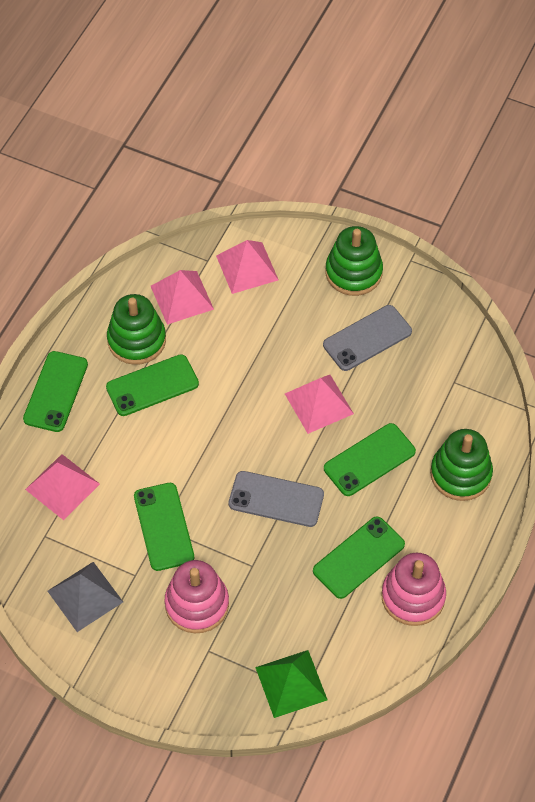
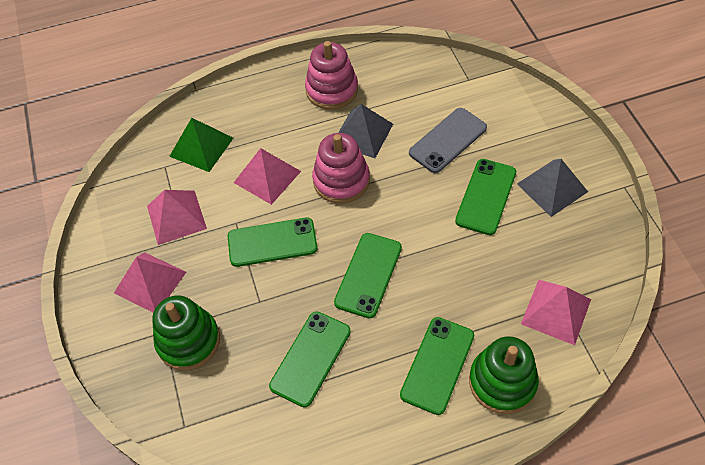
green stacking toy: 3 -> 2
grey phone: 2 -> 1
grey pyramid: 1 -> 2

